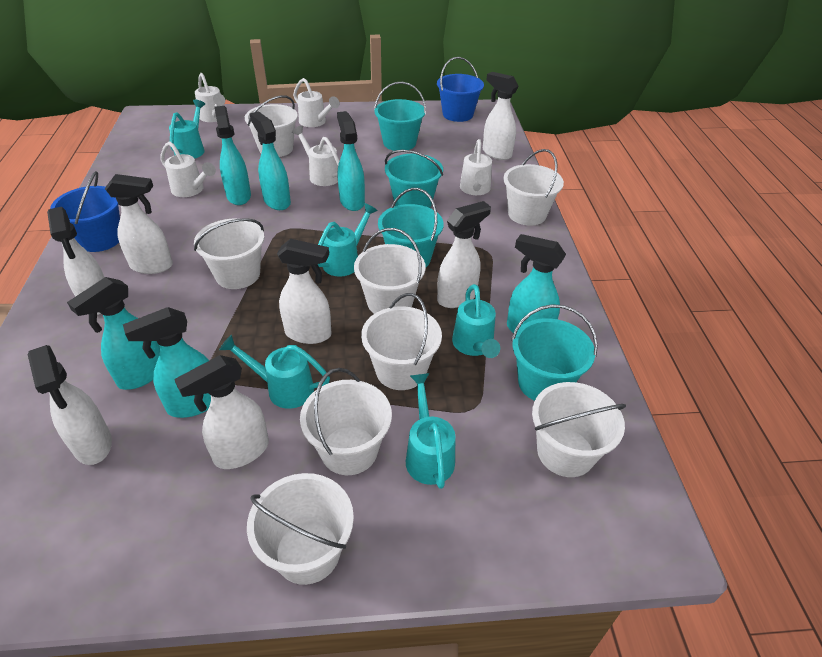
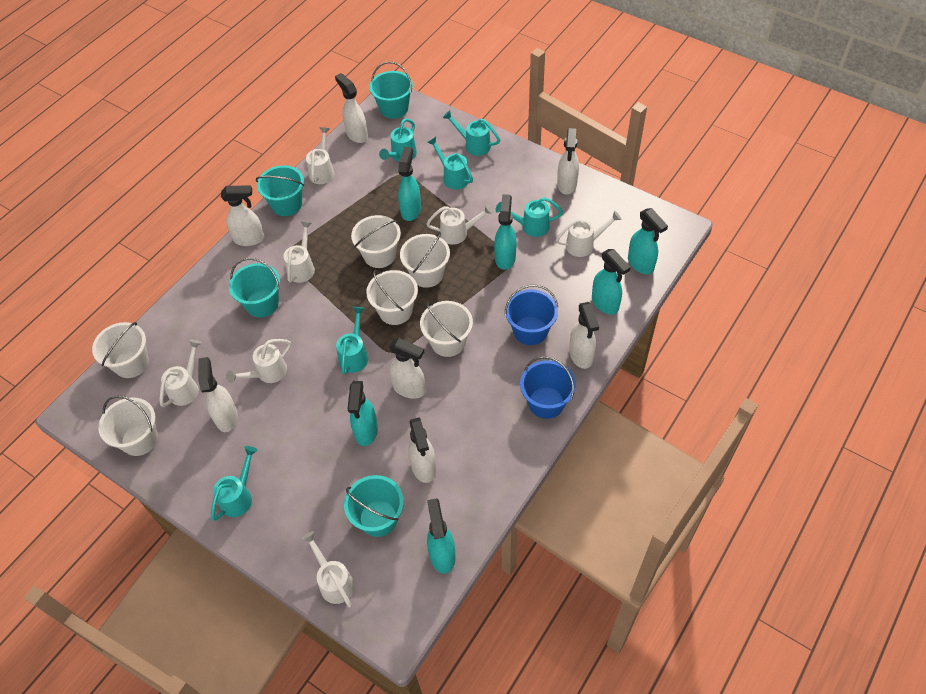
turquoise watering can: 5 -> 6
white bucket: 8 -> 6
white watering can: 5 -> 7

